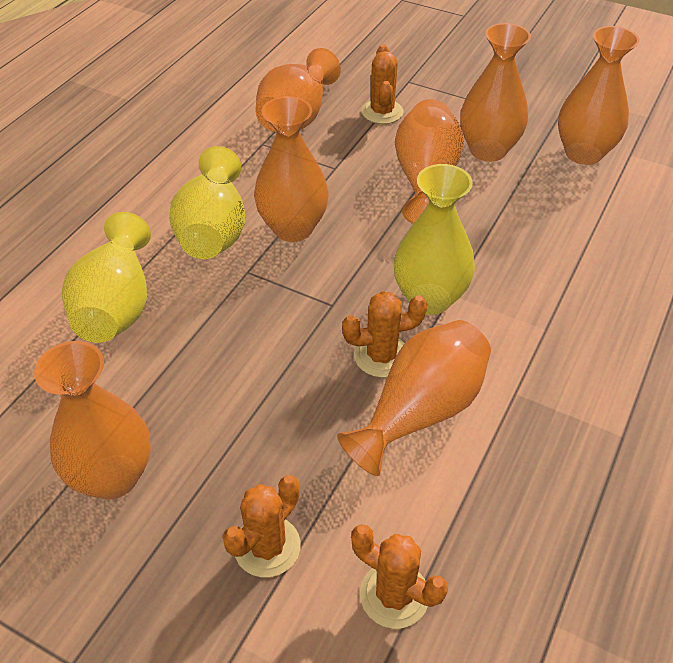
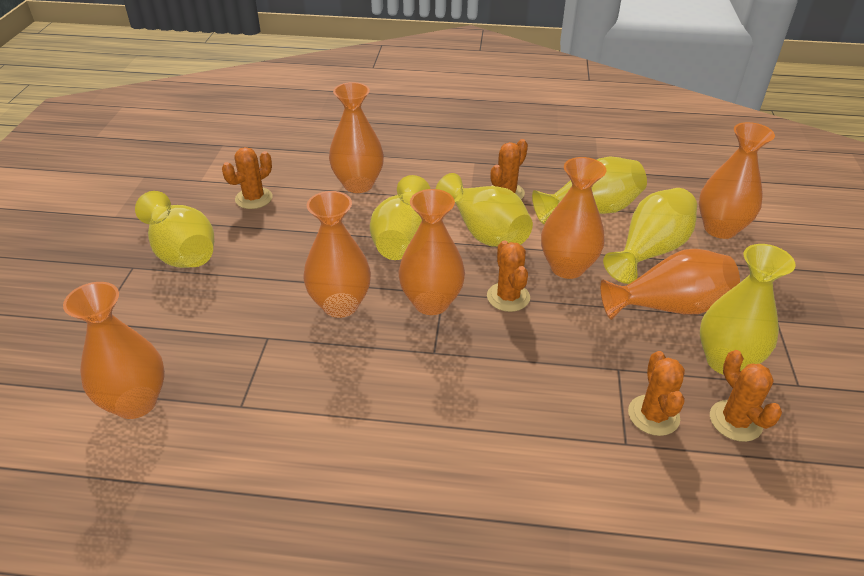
orange cactus: 4 -> 5
yellow vase: 3 -> 6

